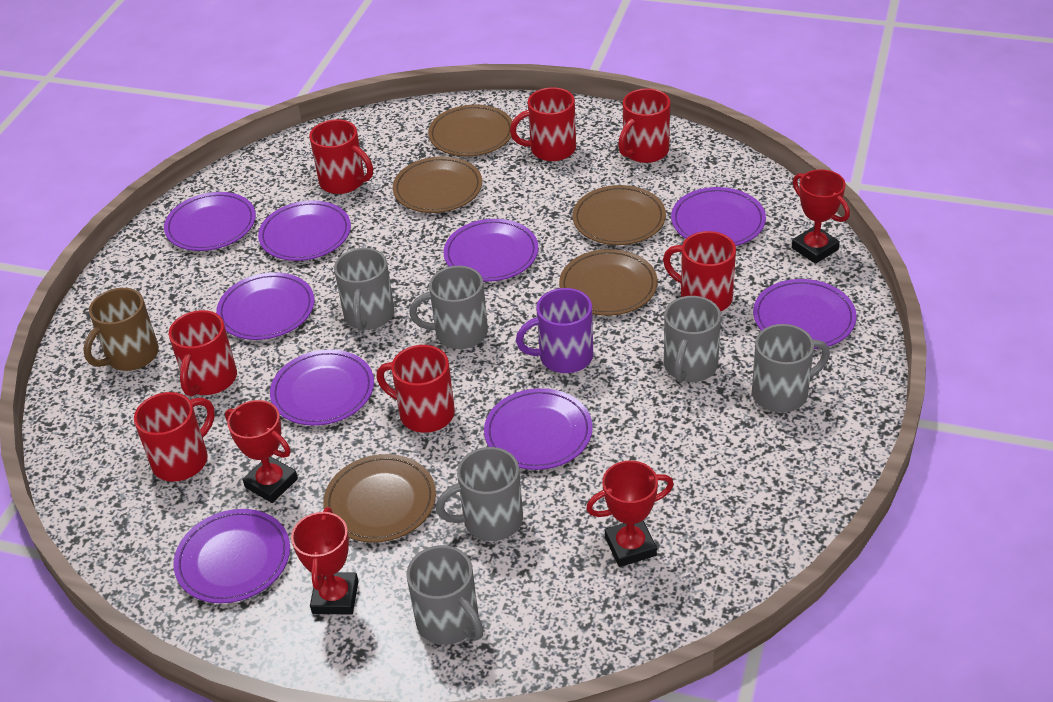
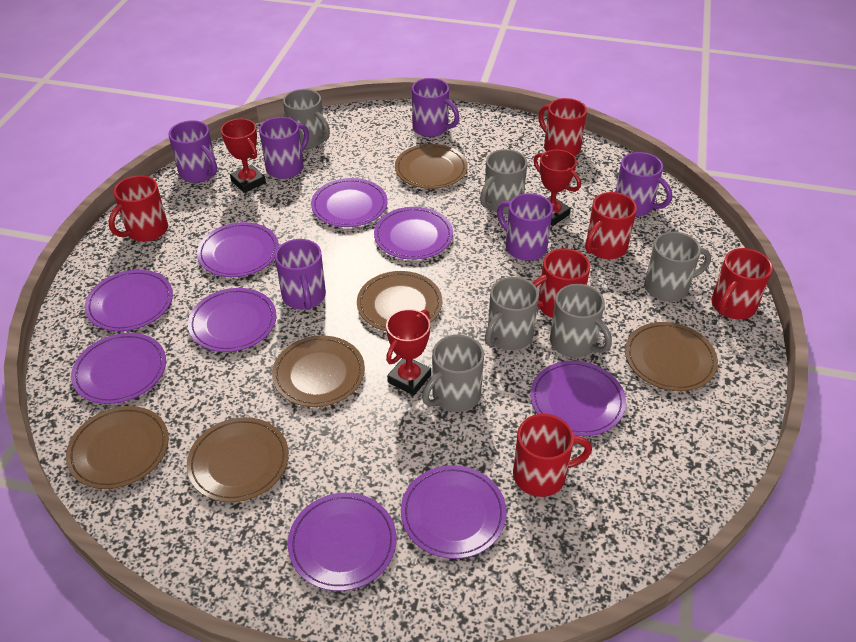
brown mug: 1 -> 0
brown plate: 5 -> 6
purple mug: 1 -> 6
red mug: 7 -> 6
red trophy: 4 -> 3

